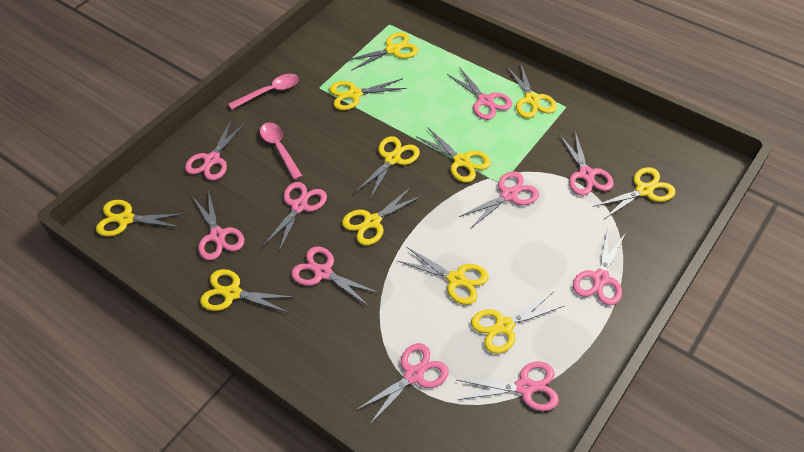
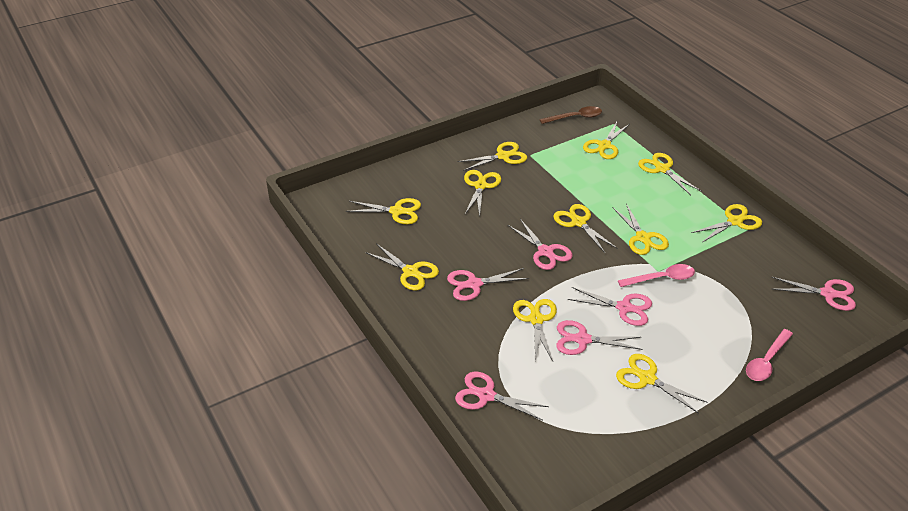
brown spoon: 0 -> 1
pink scissors: 10 -> 6

